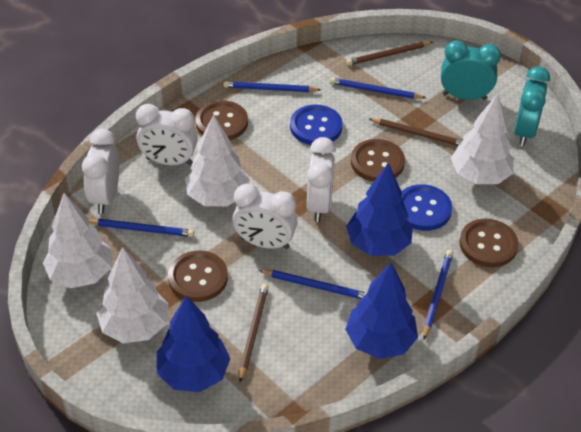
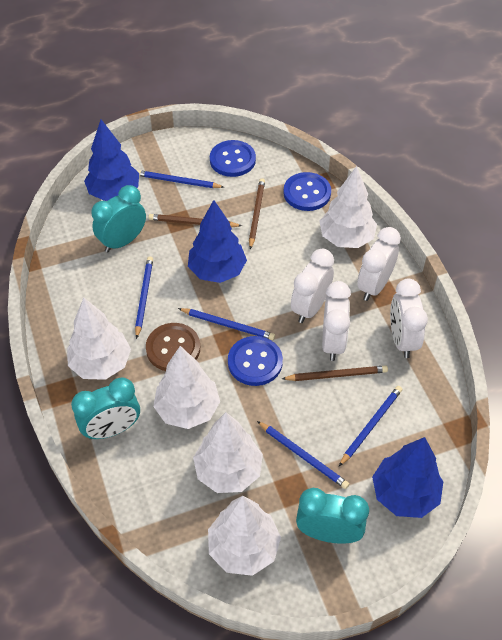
blue button: 2 -> 3
brown button: 4 -> 1
turquoise clock: 2 -> 3
white tree: 4 -> 5

